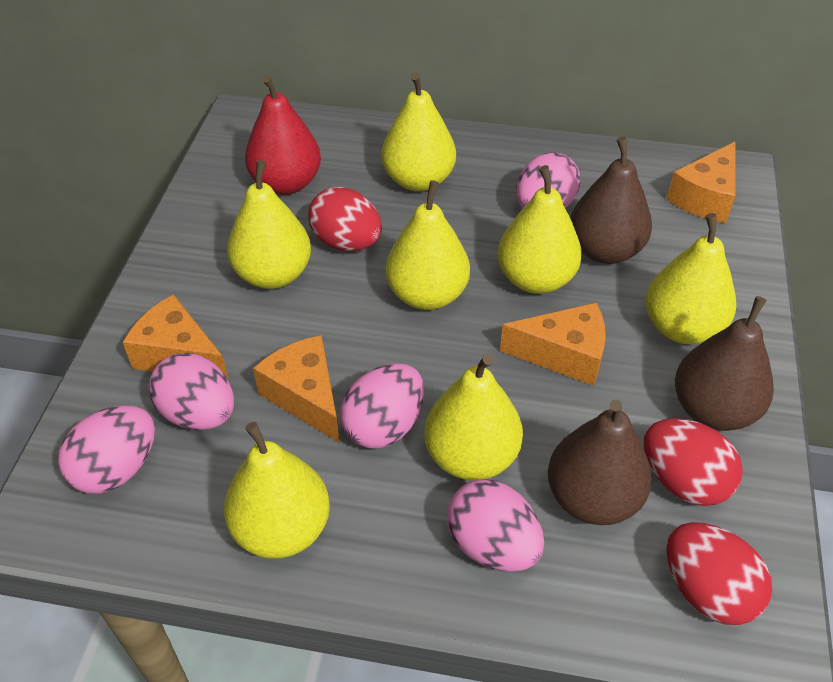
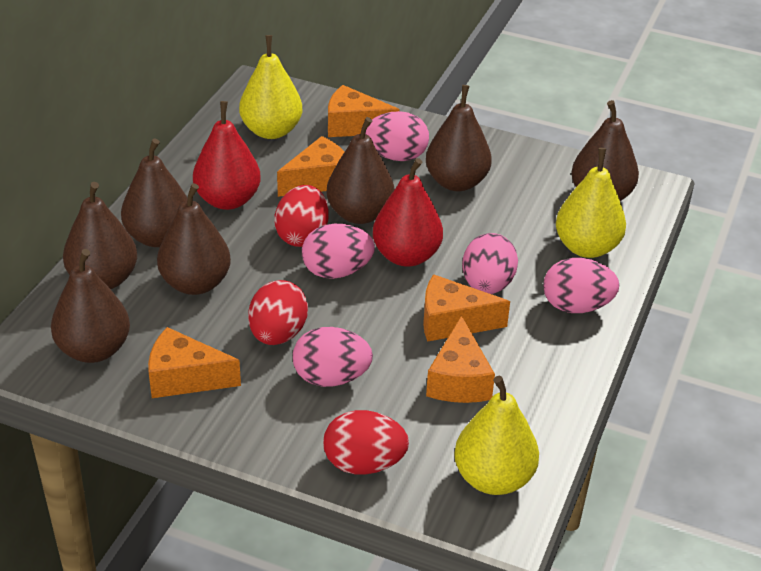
brown pear: 3 -> 7
orange cheese: 4 -> 5
red pear: 1 -> 2
yellow pear: 7 -> 3

